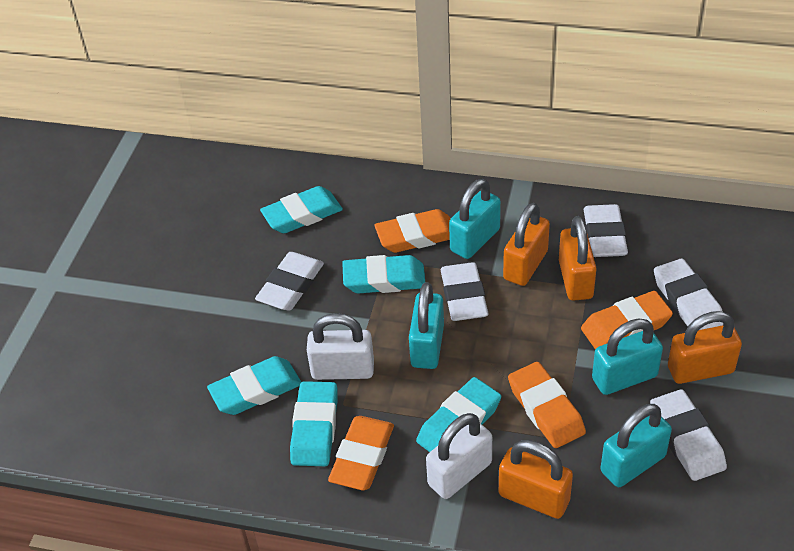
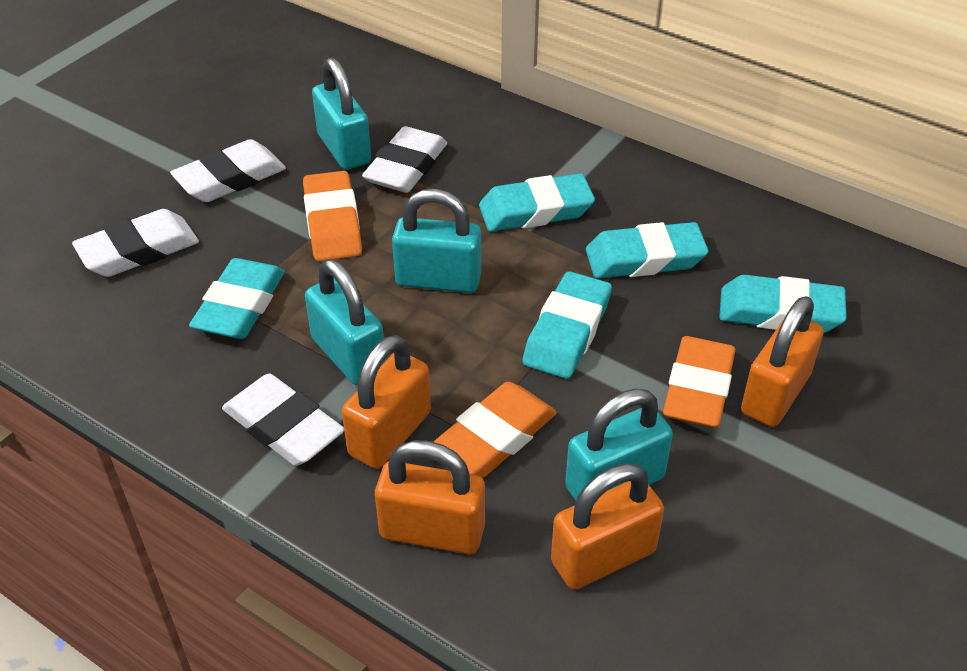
orange eraser: 4 -> 3
white eraser: 5 -> 4
white padlock: 2 -> 0

